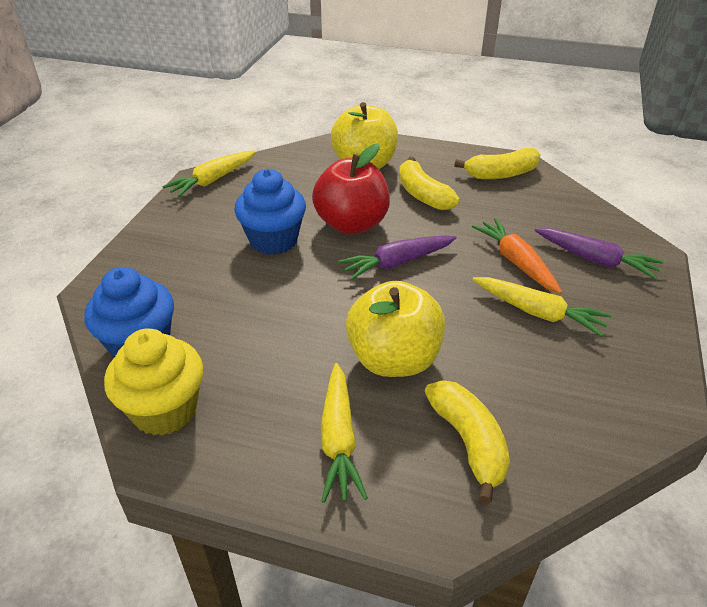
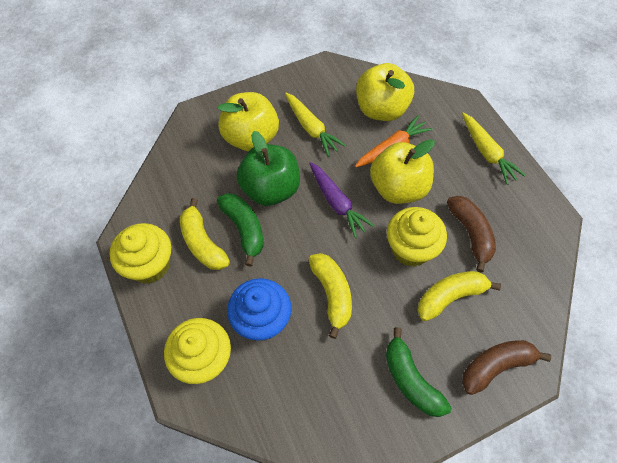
blue cupcake: 2 -> 1
brown banana: 0 -> 2
green apple: 0 -> 1
green banana: 0 -> 2
purple carrot: 2 -> 1
red apple: 1 -> 0
yellow apple: 2 -> 3
yellow carrot: 3 -> 2
yellow cupcake: 1 -> 3

